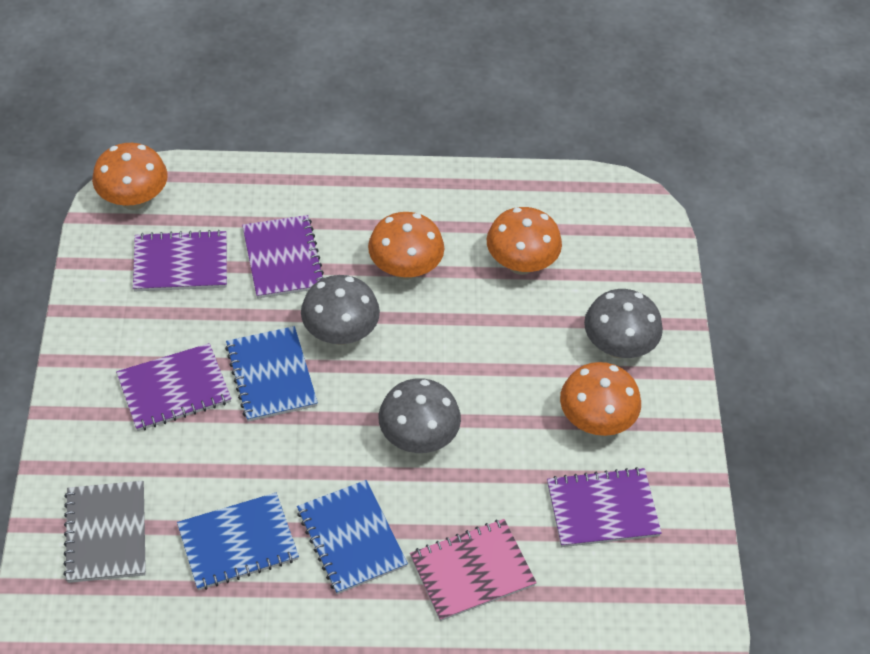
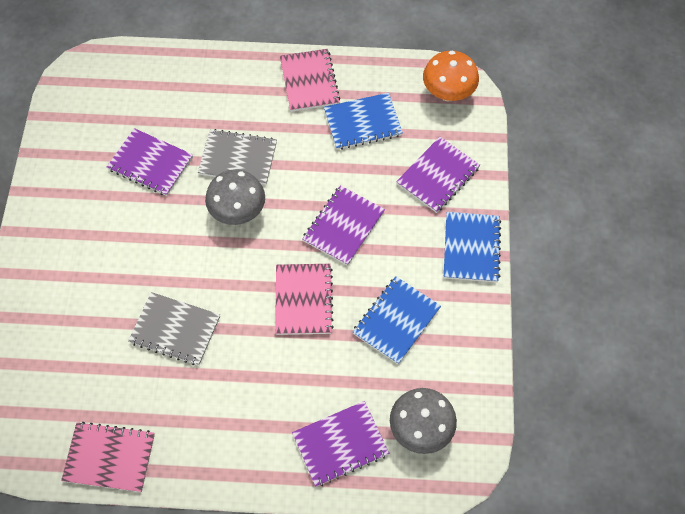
grey mushroom: 3 -> 2
grey notebook: 1 -> 2
orange mushroom: 4 -> 1
pink notebook: 1 -> 3

